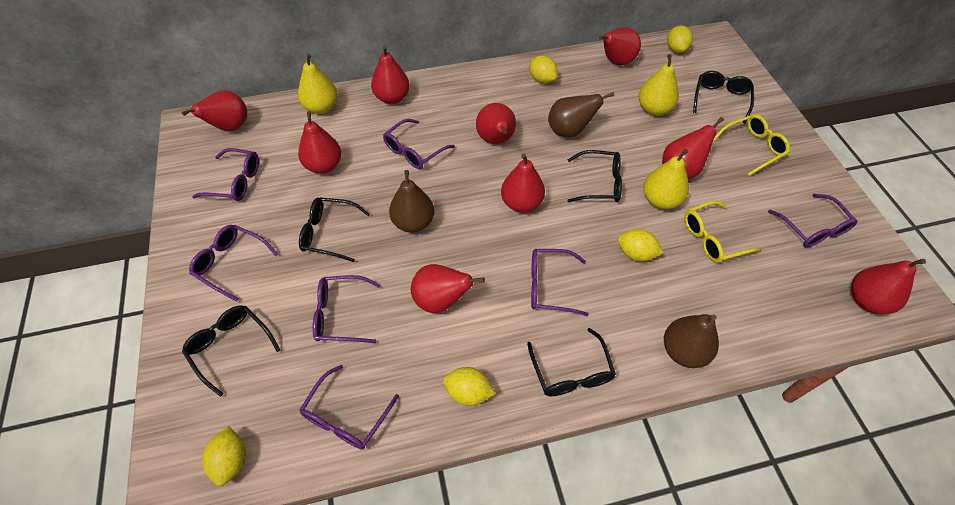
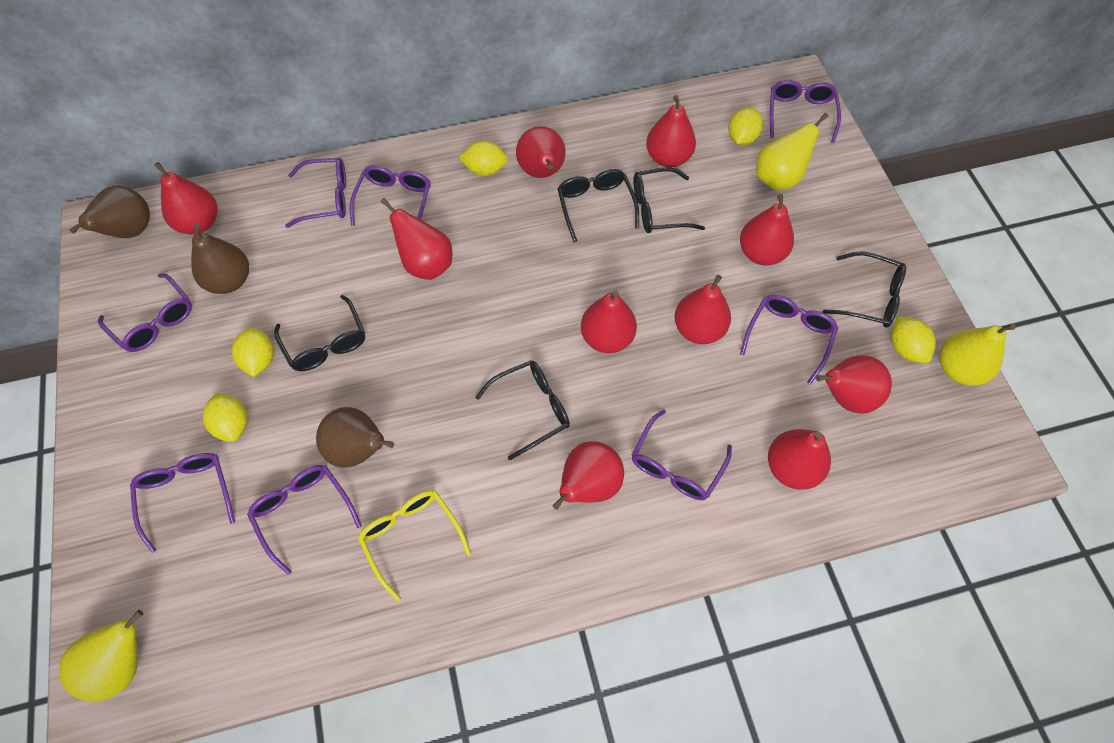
purple glasses: 7 -> 8
red pear: 9 -> 10
yellow glasses: 2 -> 1

